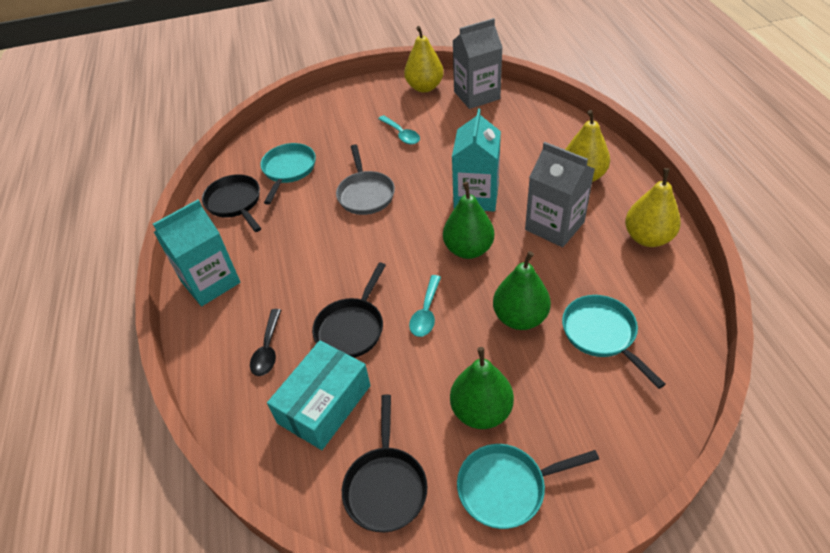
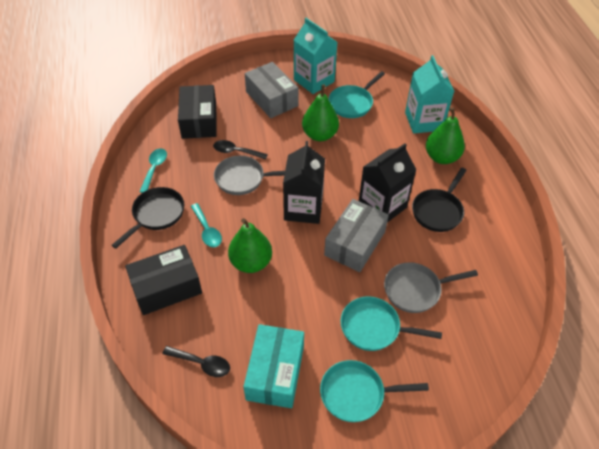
black box: 0 -> 2
black carton: 0 -> 2
black pan: 3 -> 2
black spoon: 1 -> 2
grey box: 0 -> 2
grey carton: 2 -> 0
grey pan: 1 -> 2
yellow pear: 3 -> 0

